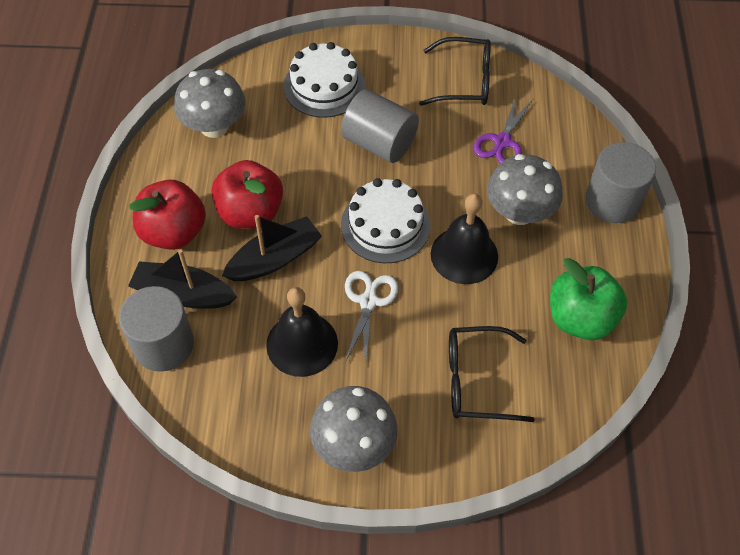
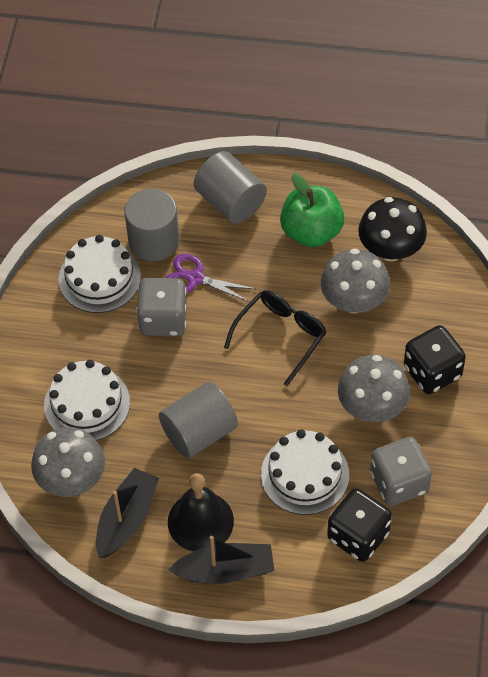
black bell: 2 -> 1
black dice: 0 -> 2
black glasses: 2 -> 1
black mushroom: 0 -> 1
grey dice: 0 -> 2
red apple: 2 -> 0
white cake: 2 -> 3
white scissors: 1 -> 0

